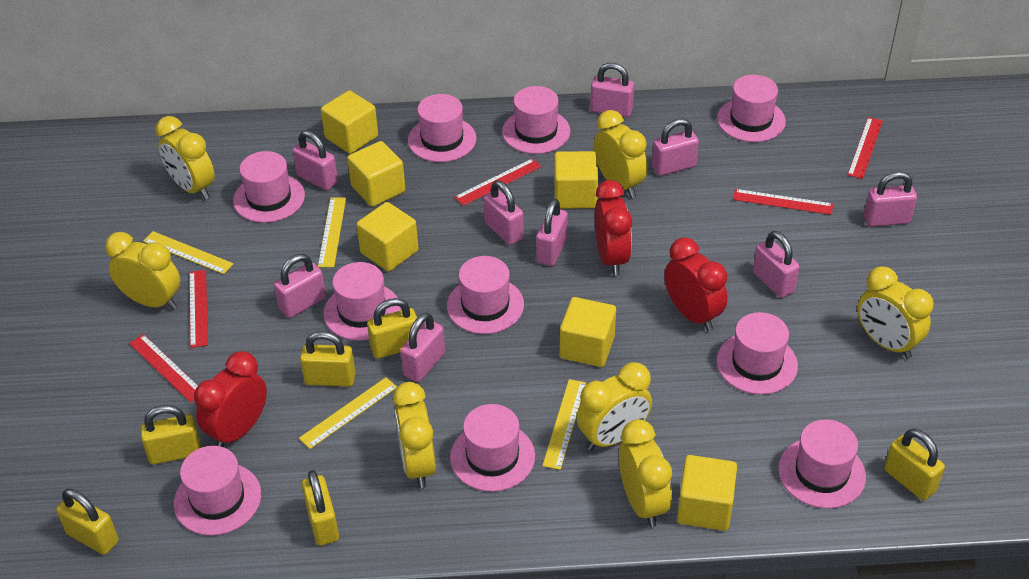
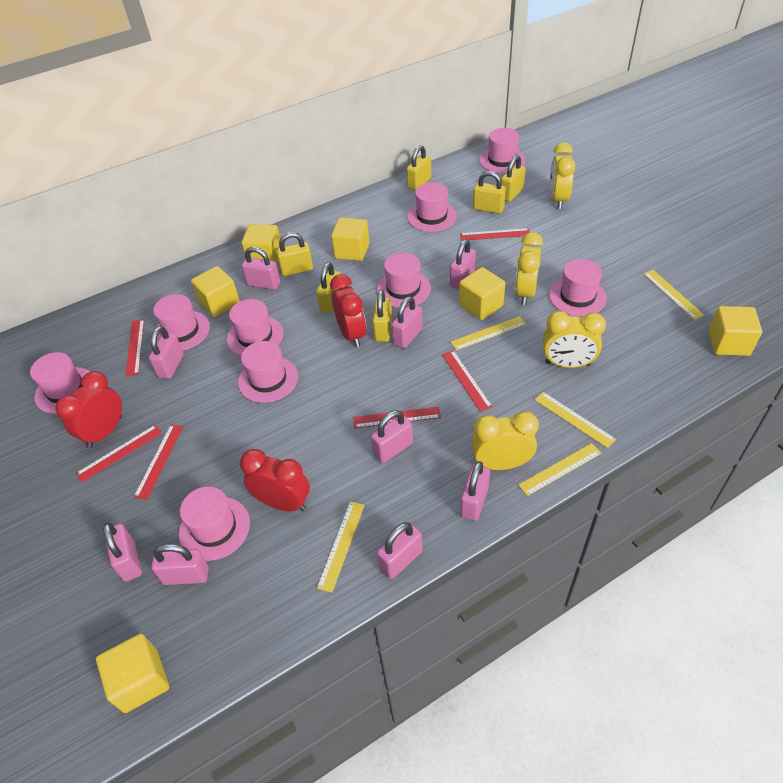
pink hat: 10 -> 9
red ruler: 5 -> 6
yellow clock: 7 -> 4
yellow ruler: 4 -> 5

